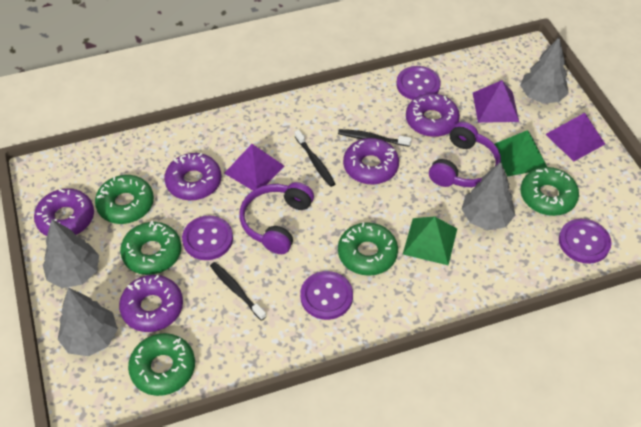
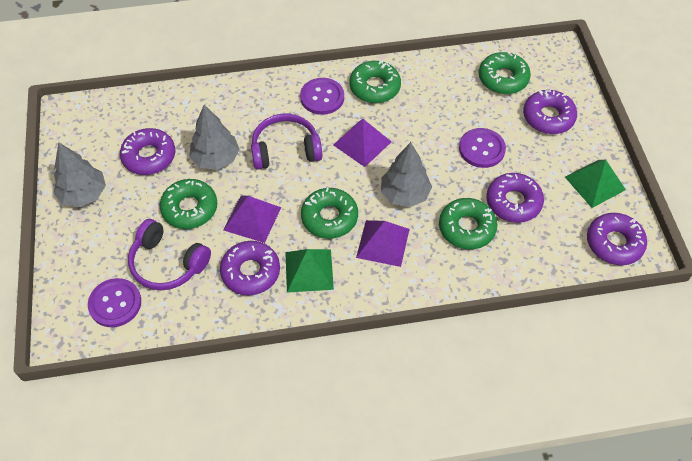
black toothbrush: 3 -> 0
grey tree: 4 -> 3
purple button: 4 -> 3

